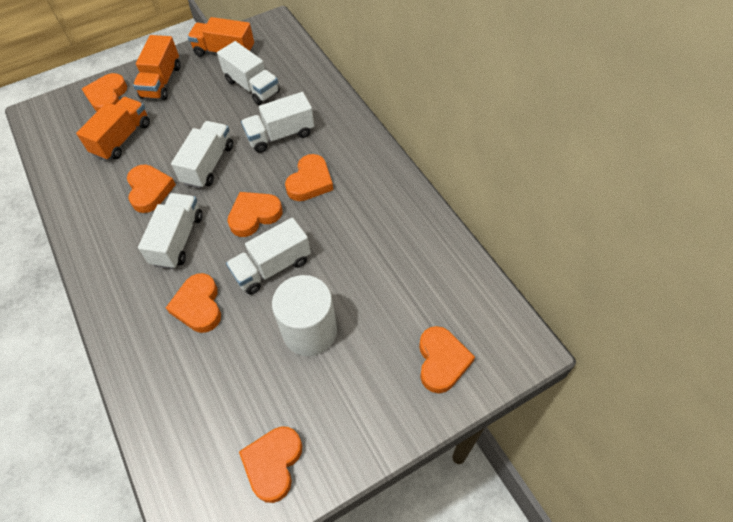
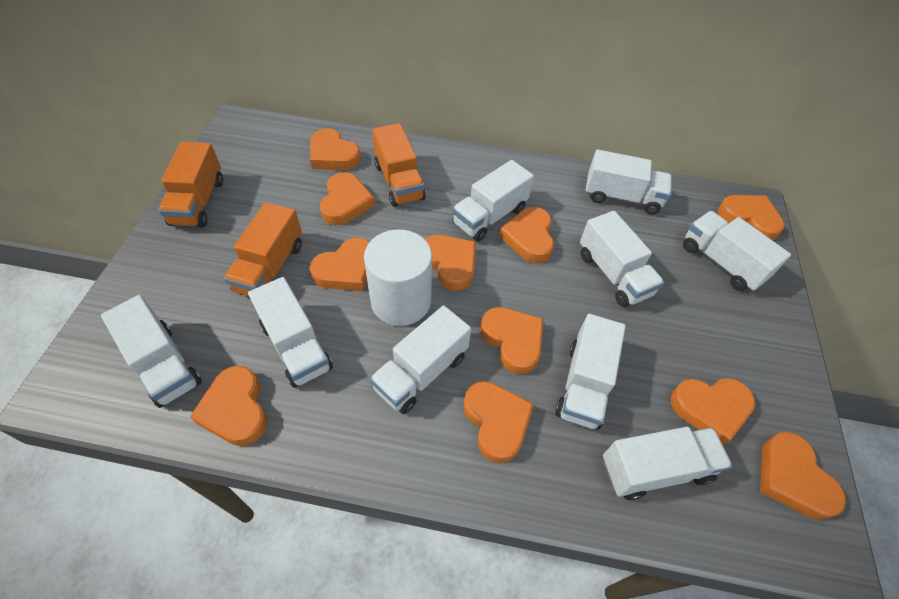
orange heart: 7 -> 11
white truck: 5 -> 9

